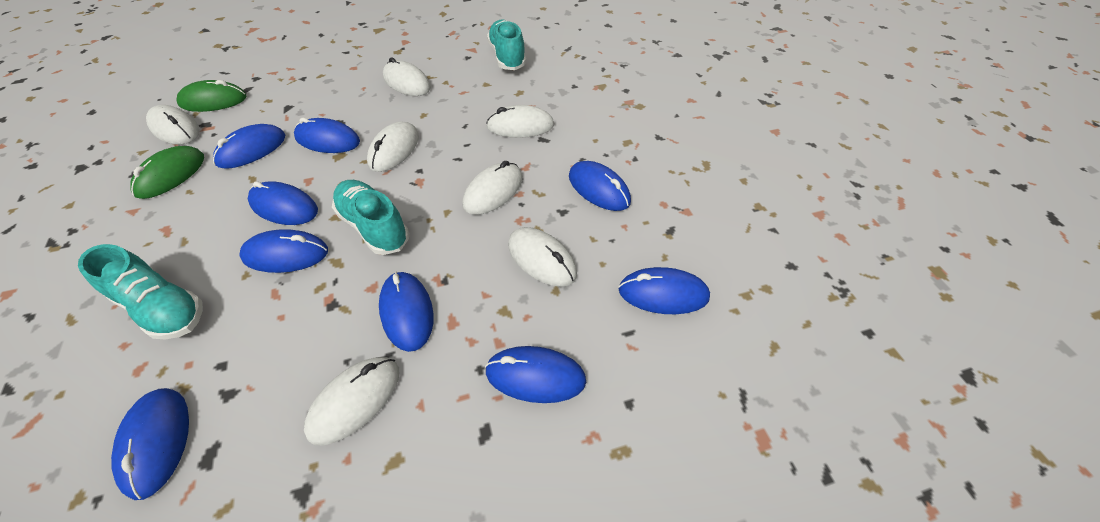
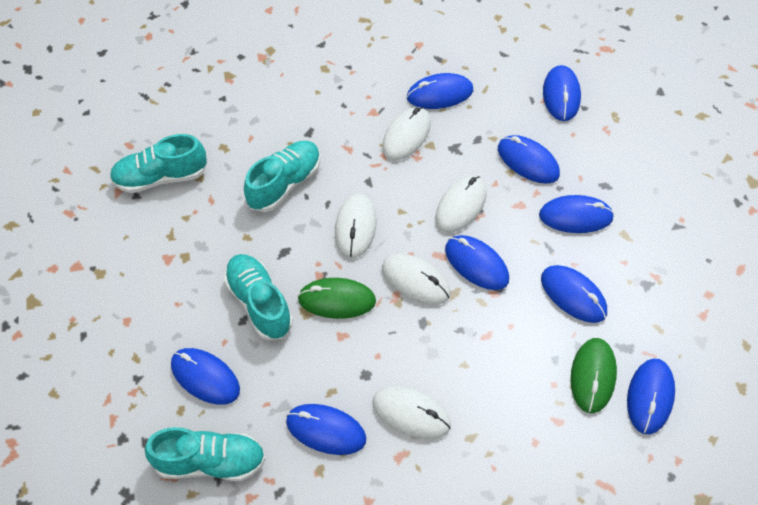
turquoise shoe: 3 -> 4
white mouse: 7 -> 5

